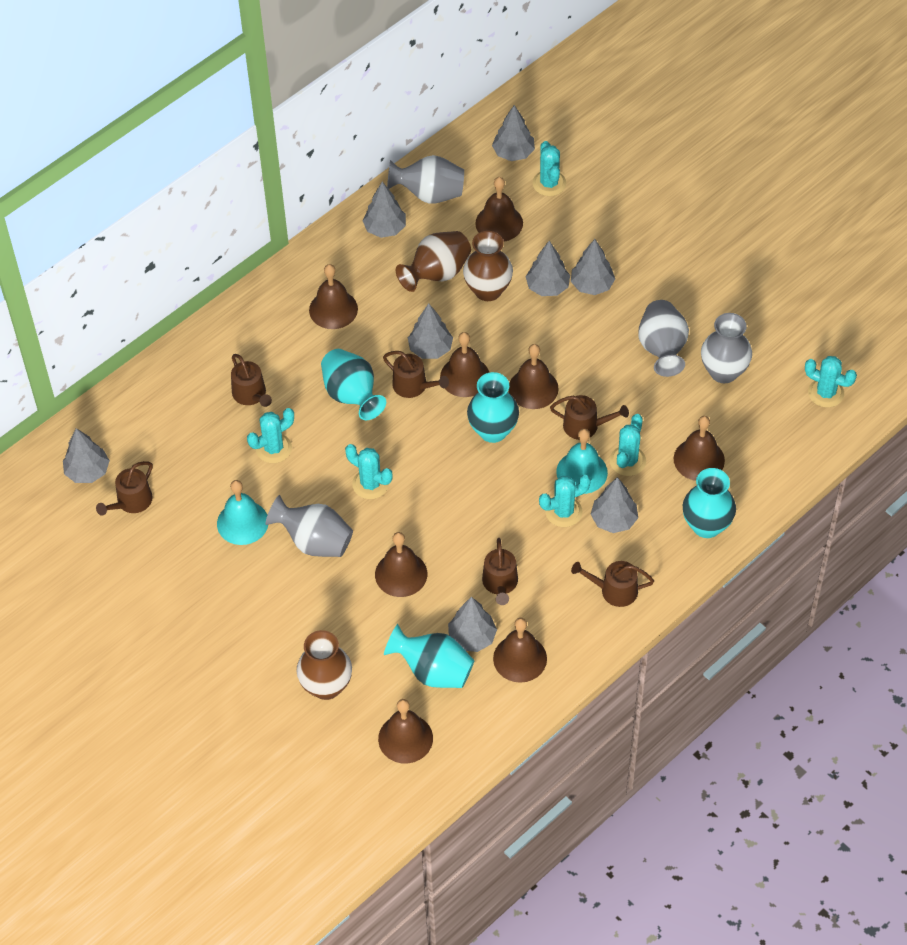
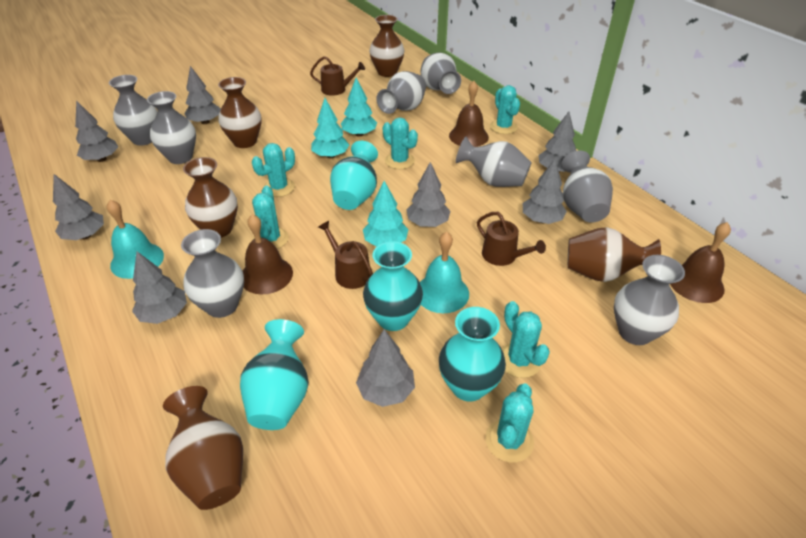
brown bell: 8 -> 3
brown vase: 3 -> 5
brown watering can: 6 -> 3
grey vase: 4 -> 8
turquoise tree: 0 -> 3

